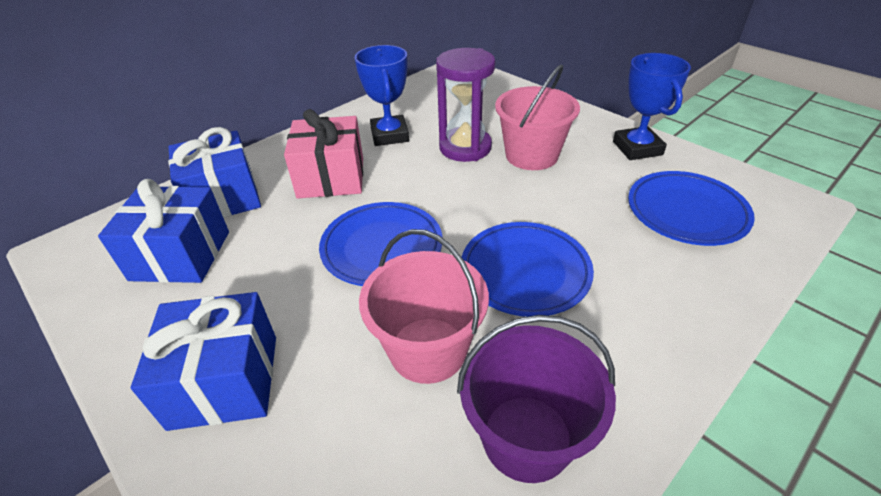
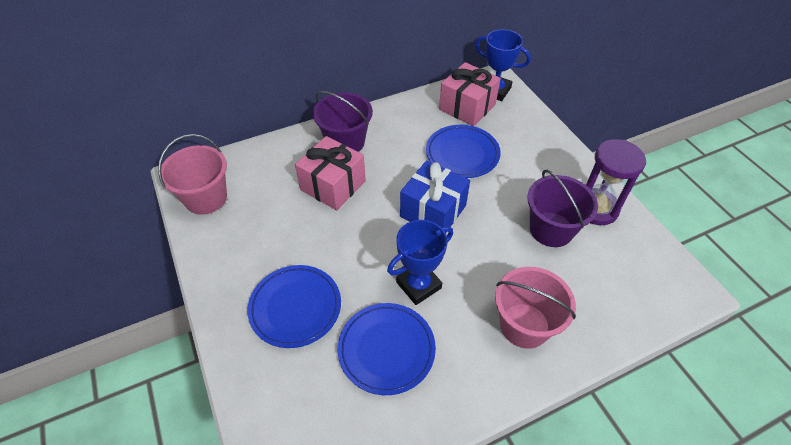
blue gift: 3 -> 1
pink gift: 1 -> 2
purple bucket: 1 -> 2

